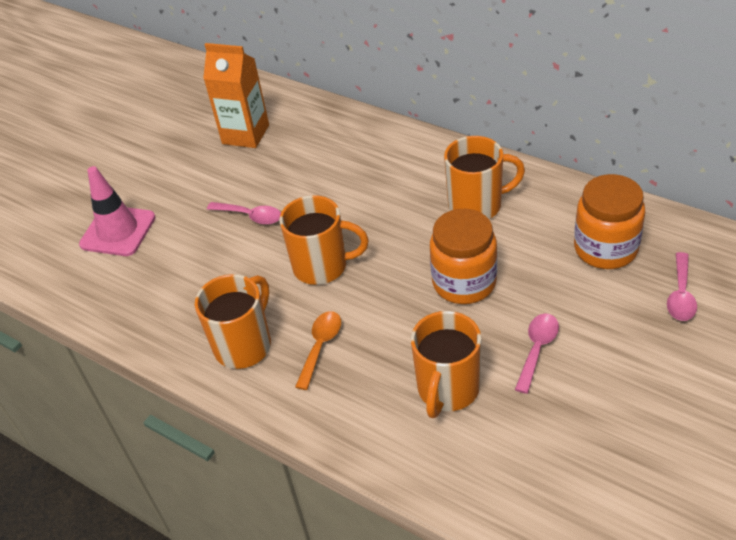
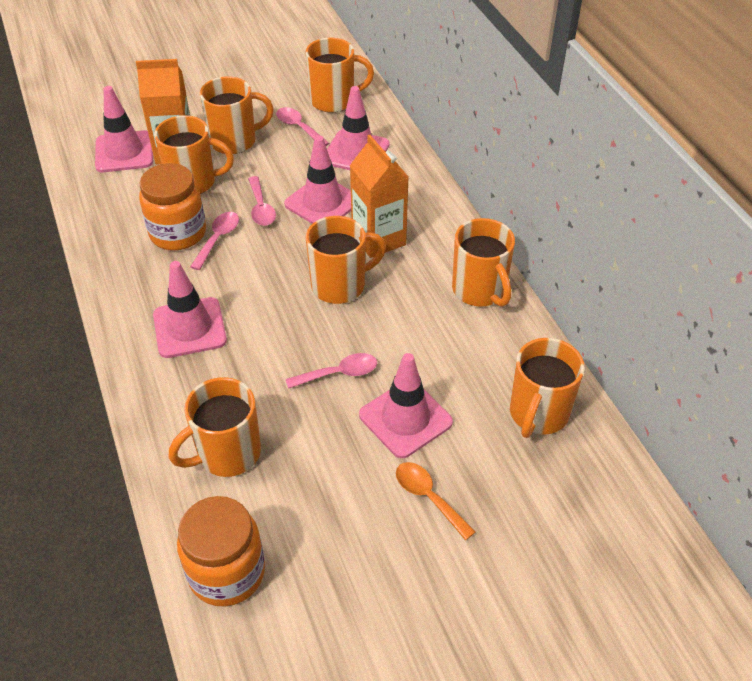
orange carton: 1 -> 2
orange mug: 4 -> 7
pink spoon: 3 -> 4
pink traffic cone: 1 -> 5

